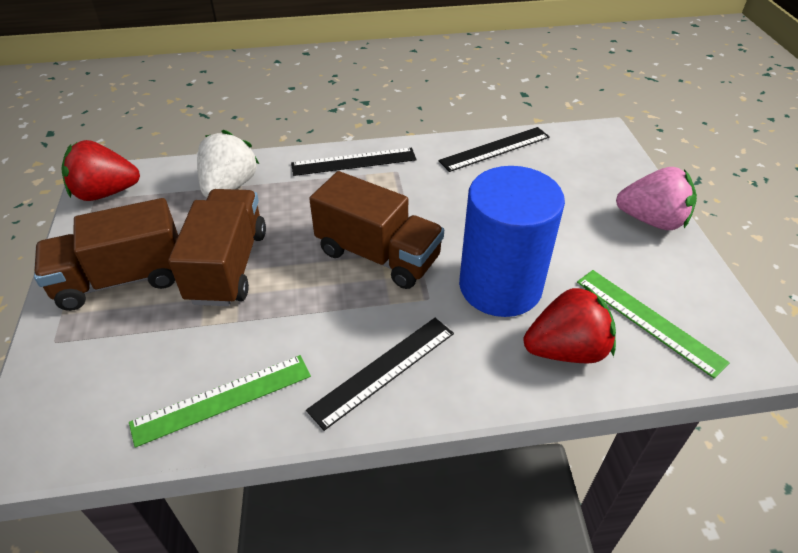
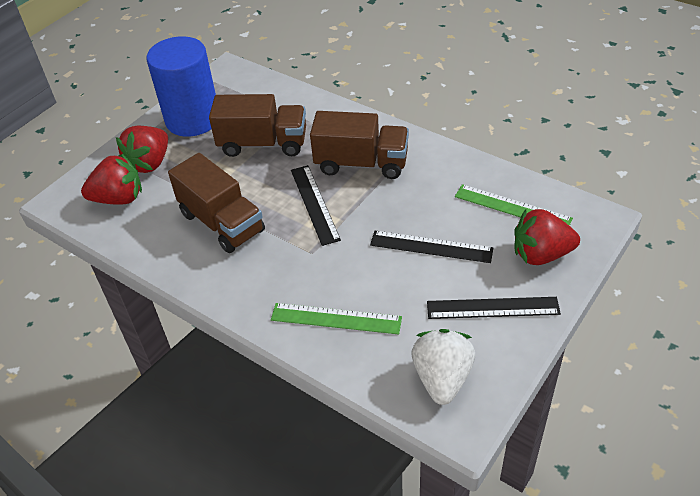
pink strawberry: 1 -> 0
red strawberry: 2 -> 3

